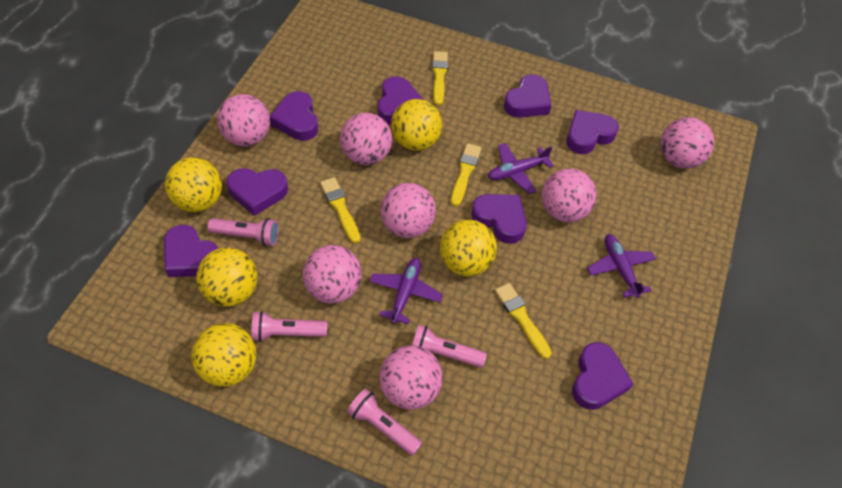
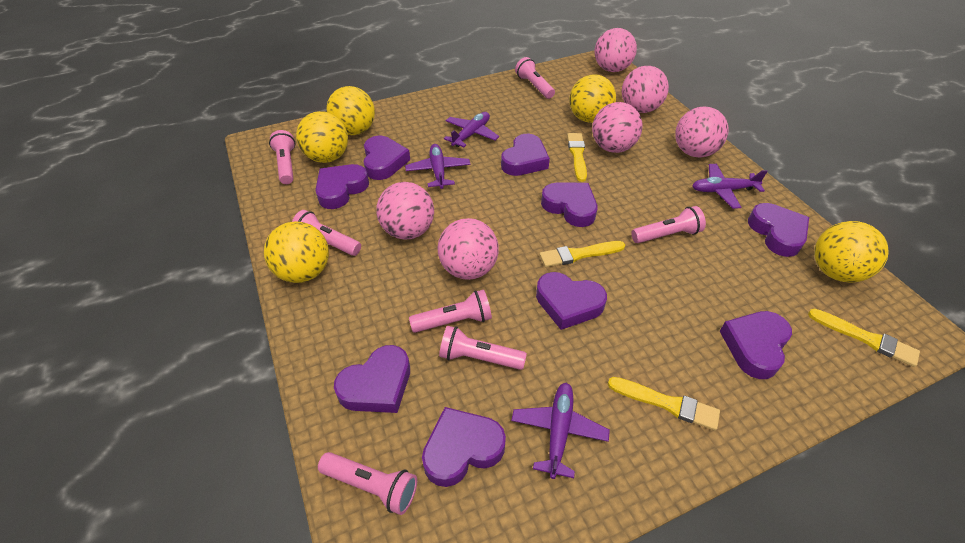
pink ball: 7 -> 6
pink flashlight: 4 -> 7
purple heart: 8 -> 9
purple plane: 3 -> 4

